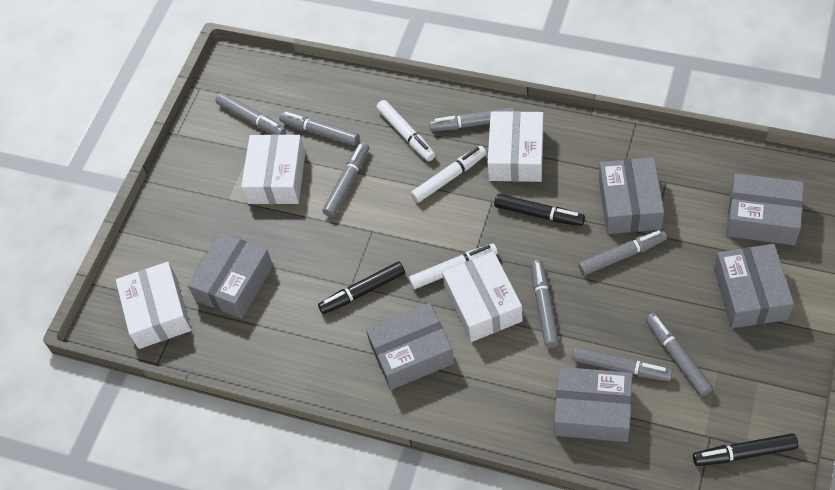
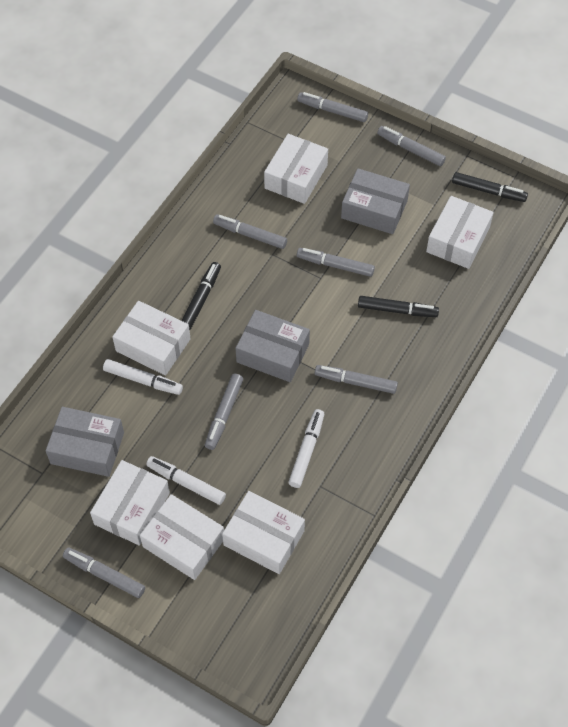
grey box: 6 -> 3
grey marker: 8 -> 7
white box: 4 -> 6

